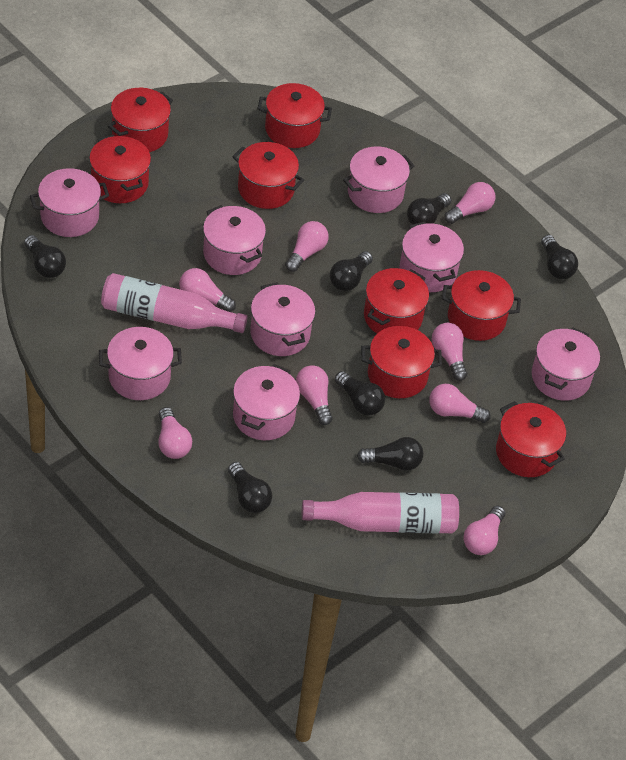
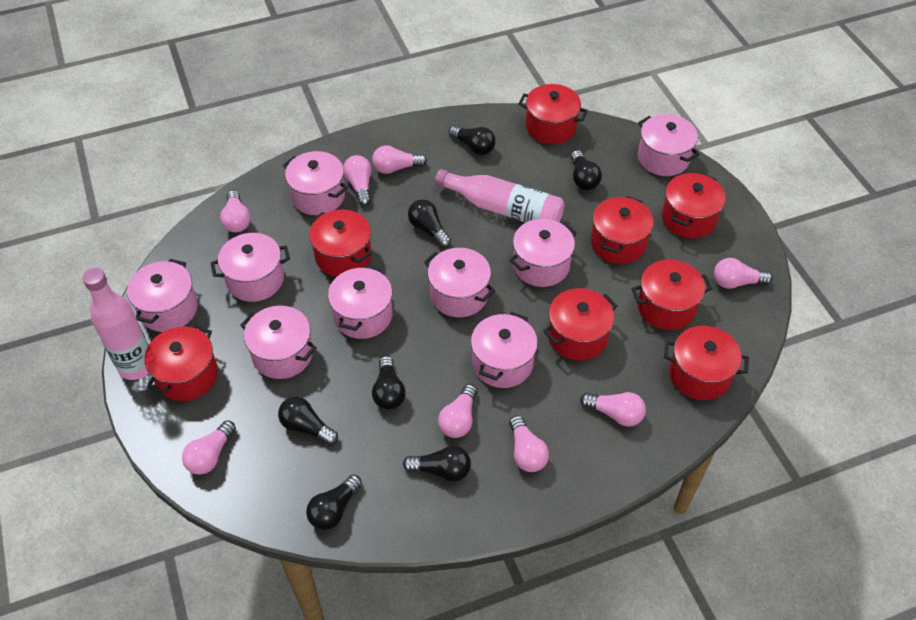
pink pot: 8 -> 9

